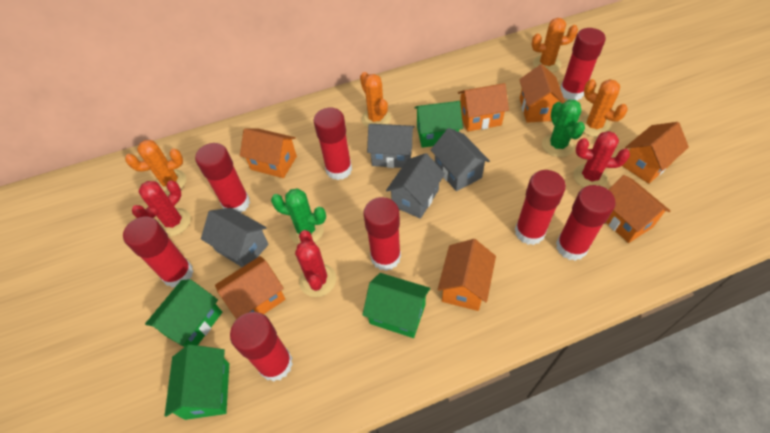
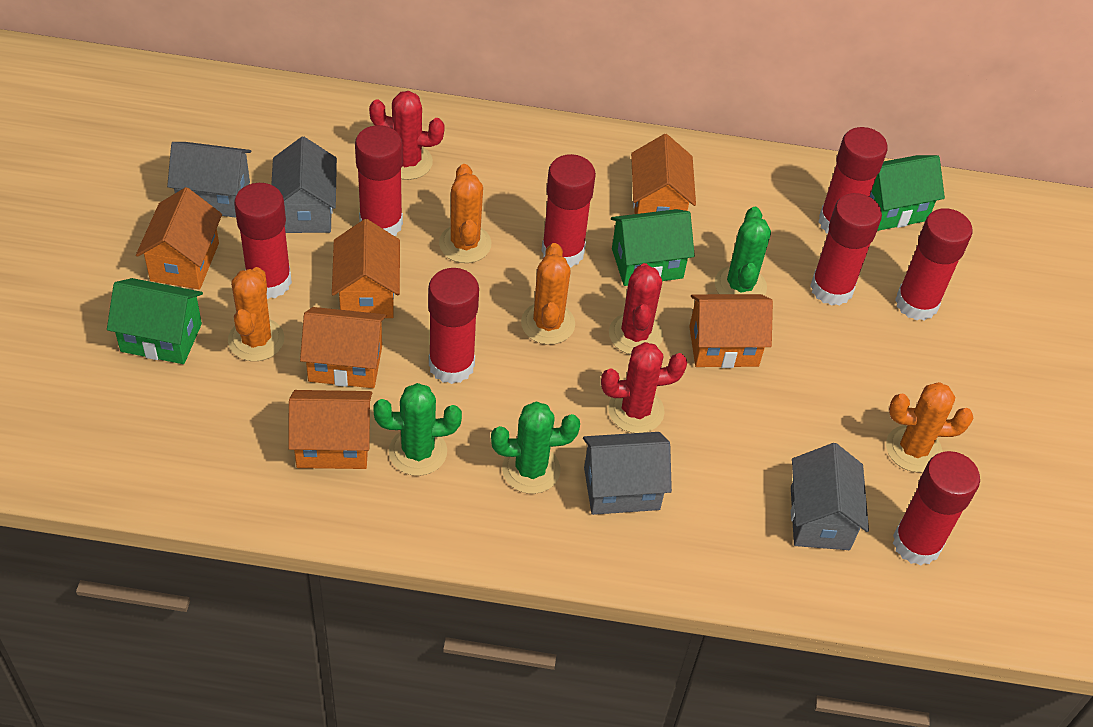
green cactus: 2 -> 3
green house: 4 -> 3
orange house: 7 -> 6

